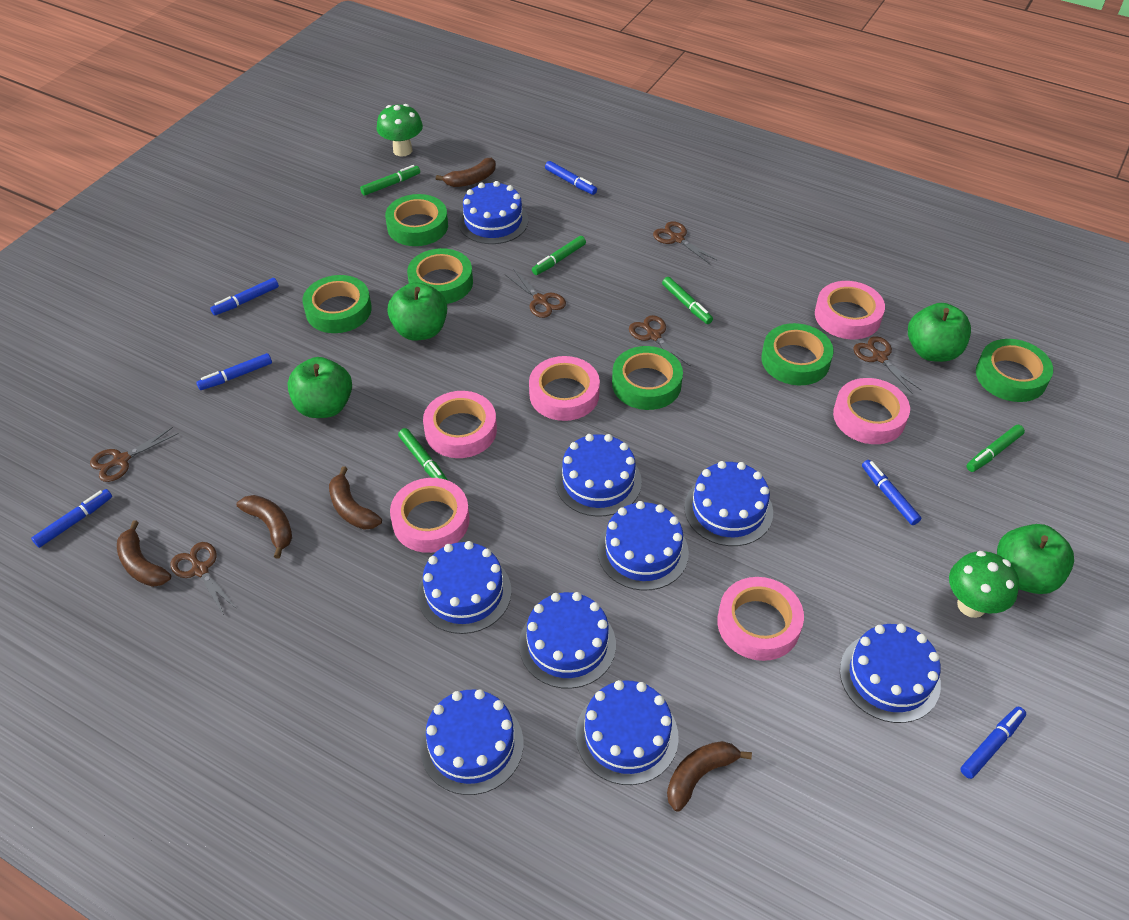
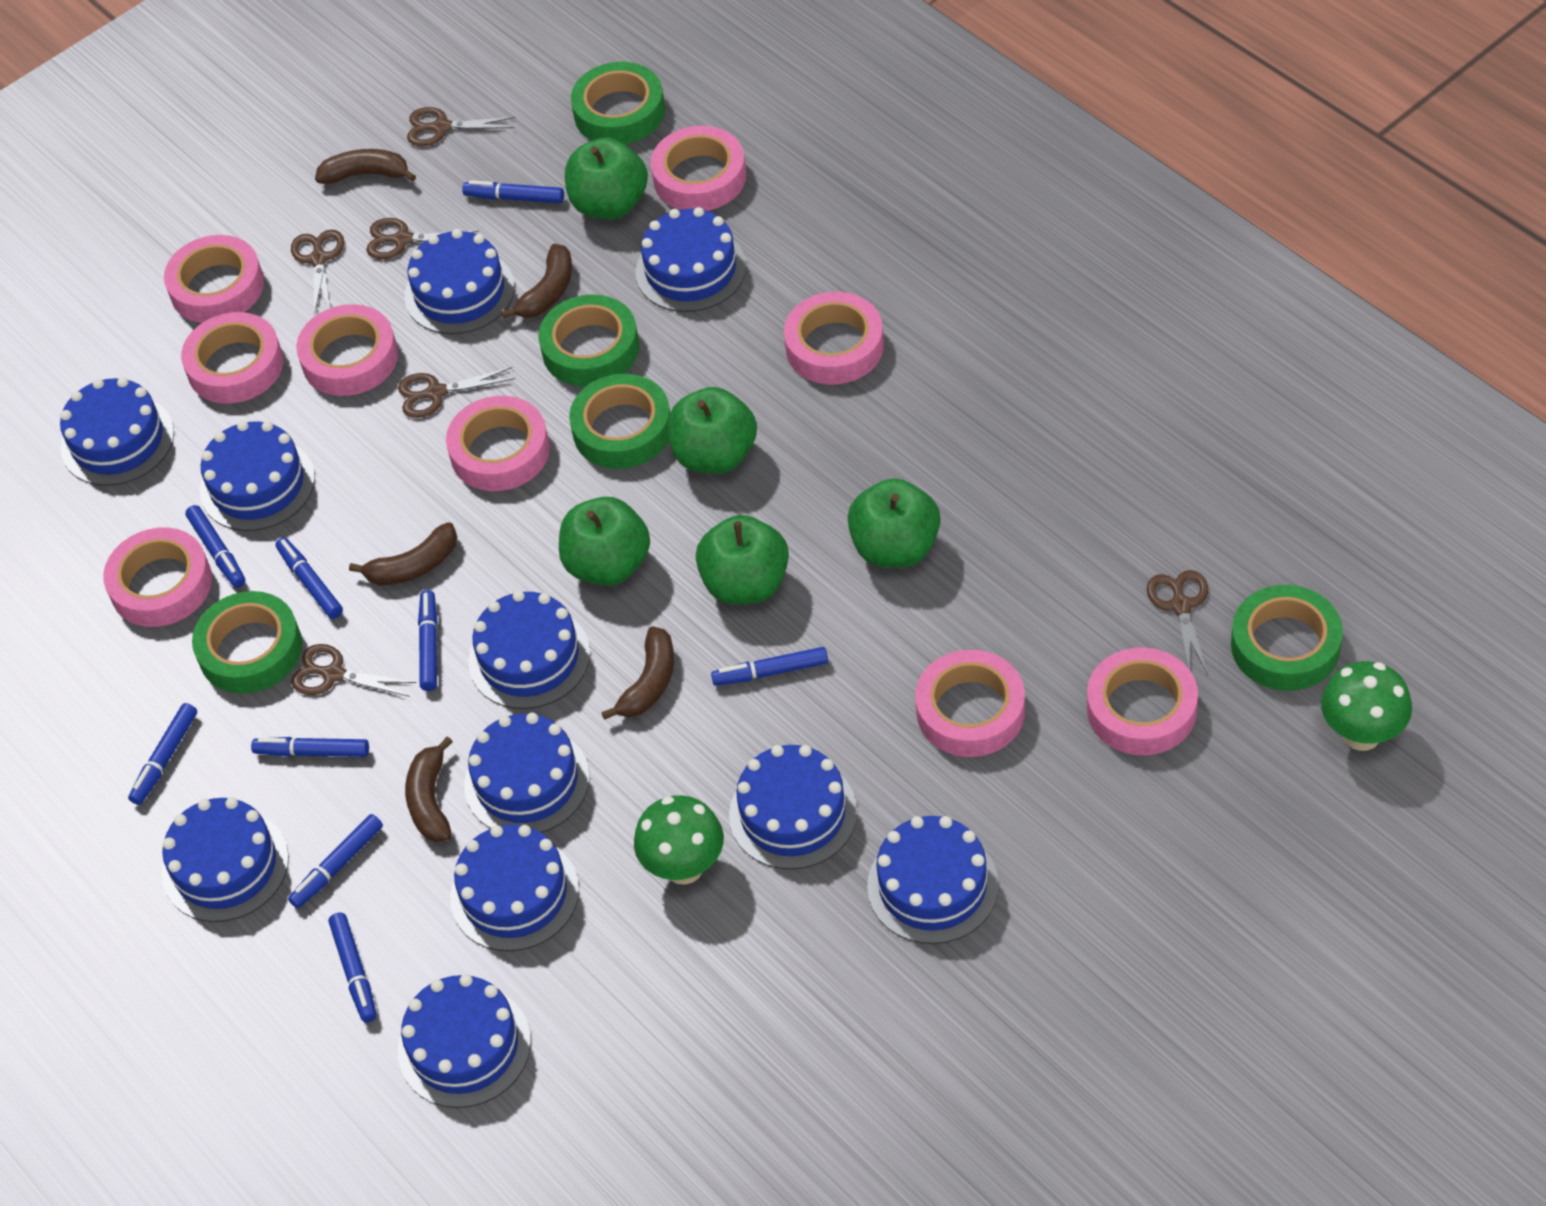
blue cake: 9 -> 11
blue marker: 6 -> 9
green apple: 4 -> 5
green marker: 5 -> 0
green tape: 6 -> 5
pink tape: 6 -> 9

